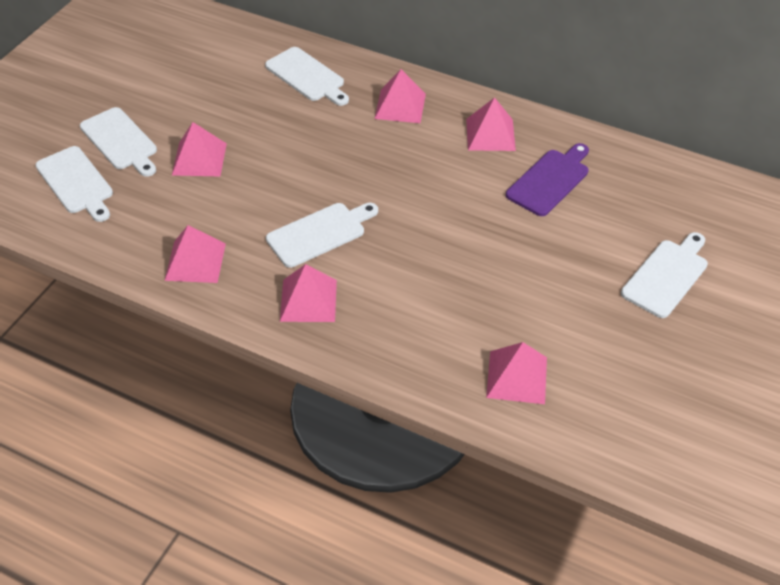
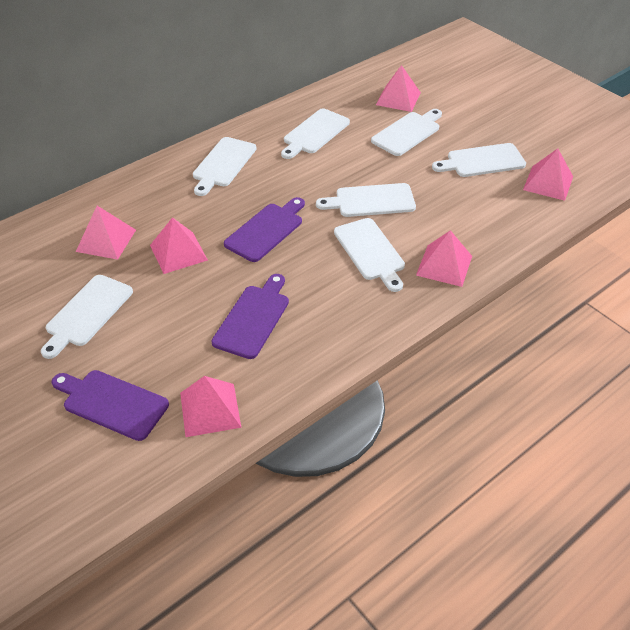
purple cutting board: 1 -> 3
white cutting board: 5 -> 7

